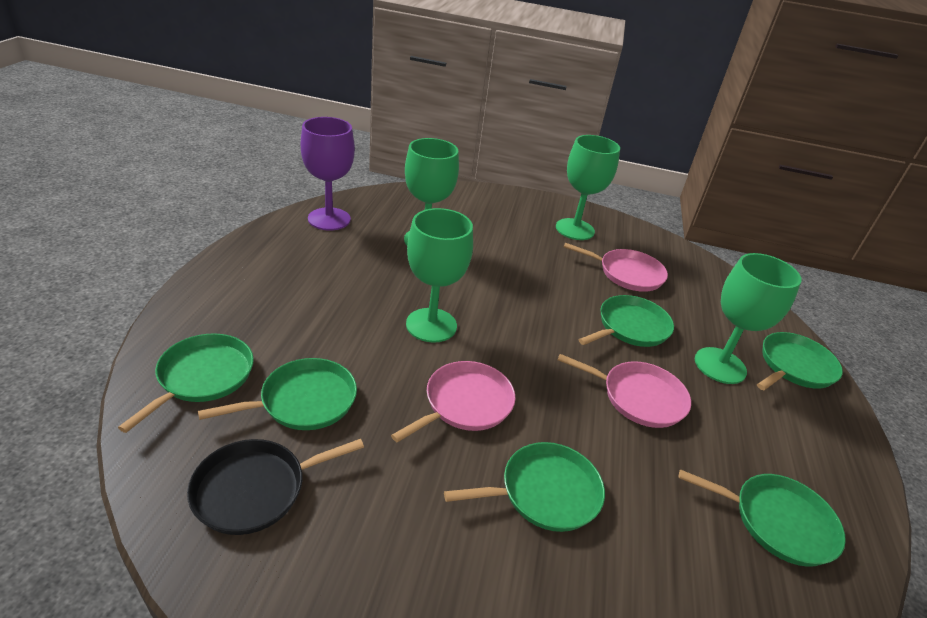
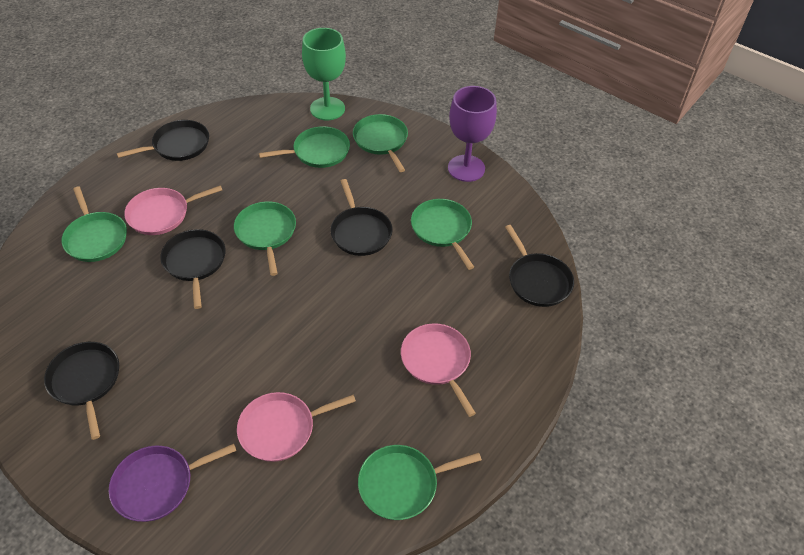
black pan: 1 -> 5
green goblet: 4 -> 1
purple pan: 0 -> 1

